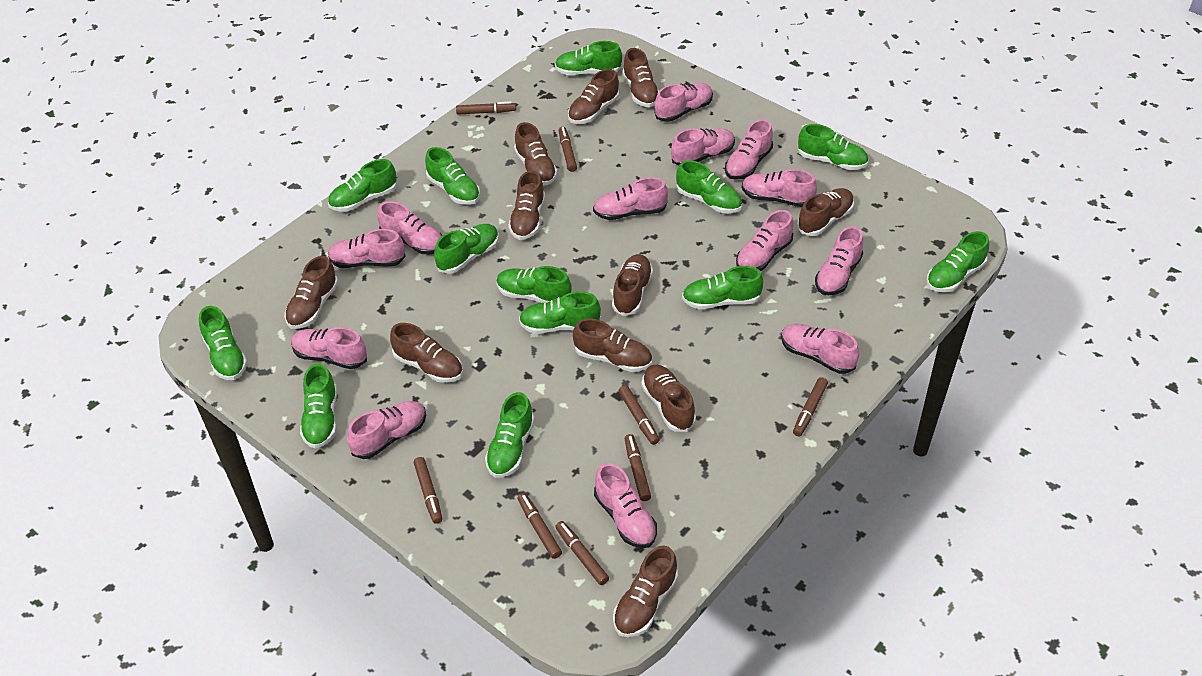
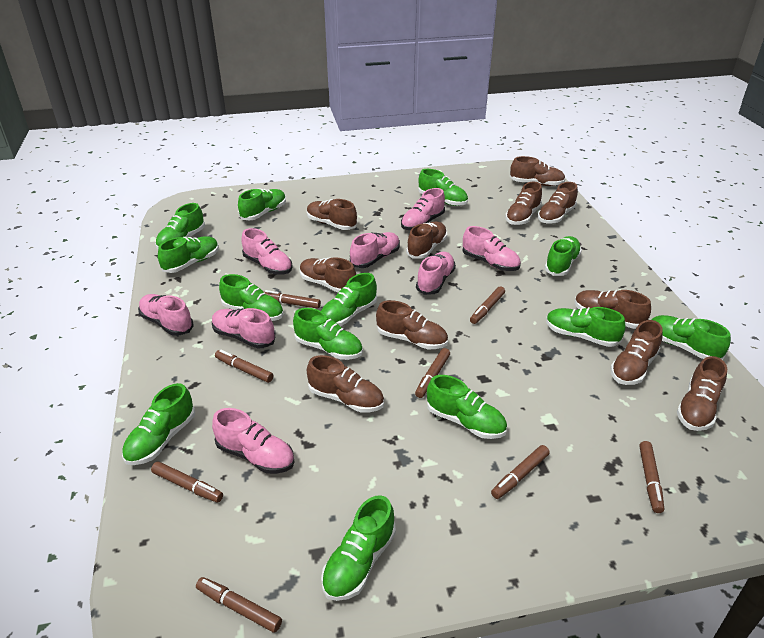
pink shoe: 13 -> 8

